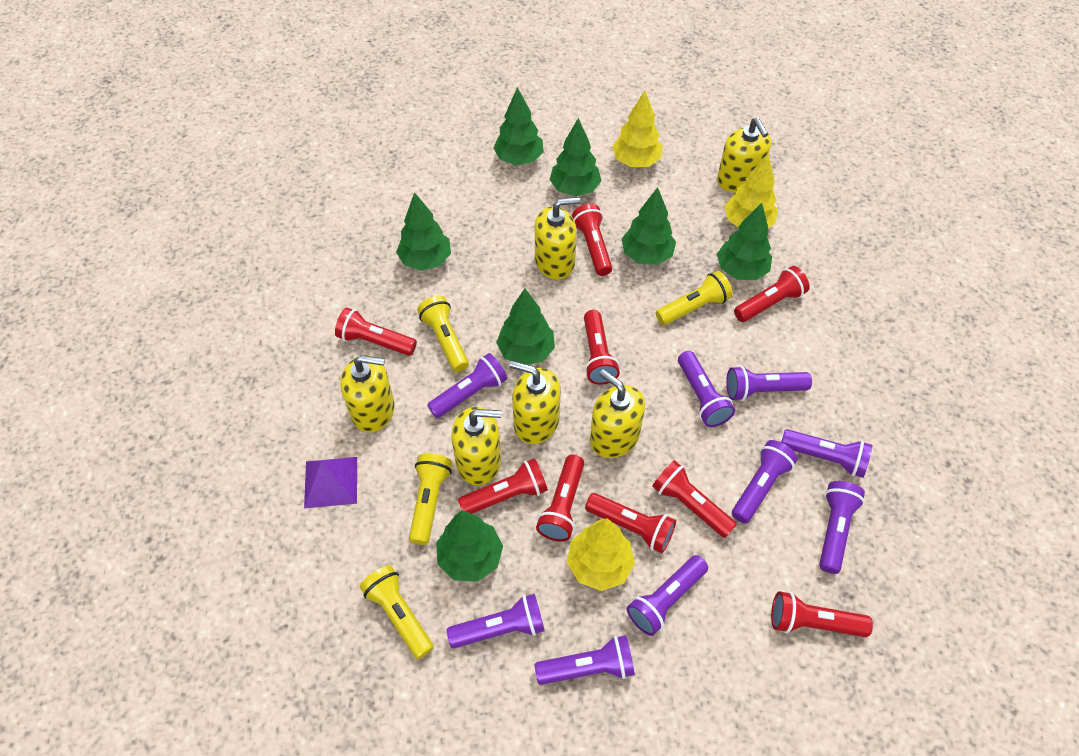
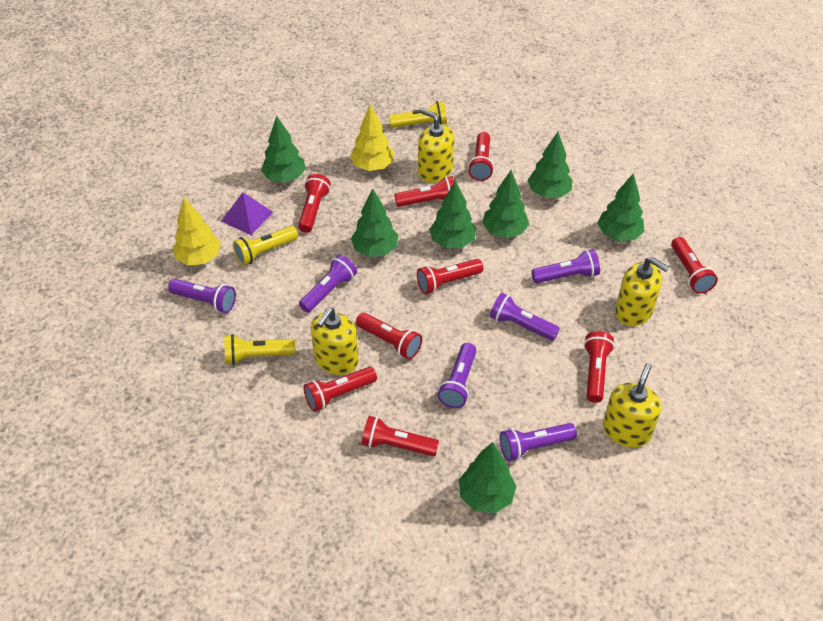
purple flashlight: 9 -> 6
yellow flashlight: 4 -> 3
yellow soap dispenser: 6 -> 4
yellow tree: 3 -> 2

